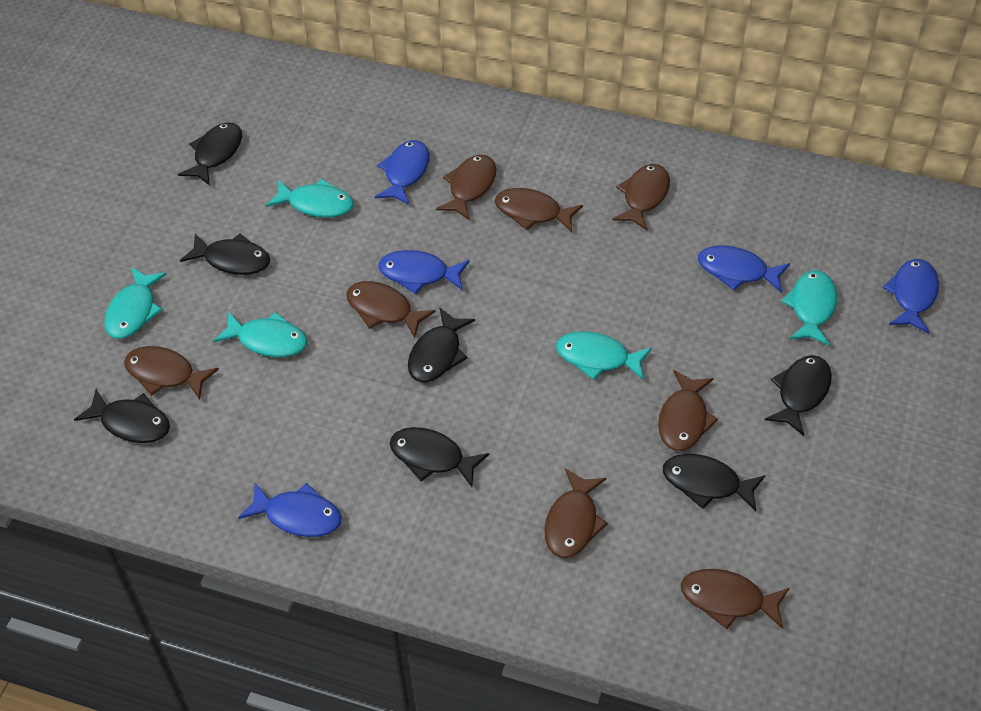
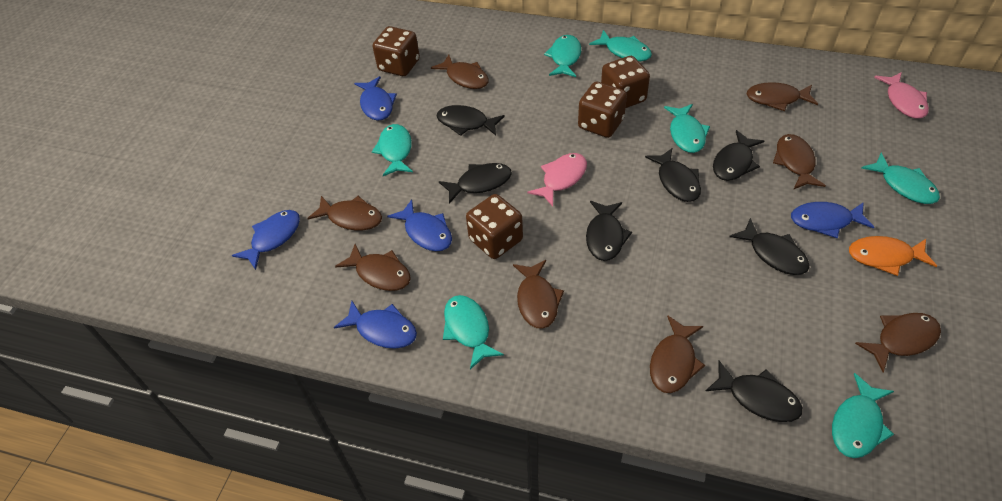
brown dice: 0 -> 4
orange fish: 0 -> 1
pink fish: 0 -> 2
turquoise fish: 5 -> 7

